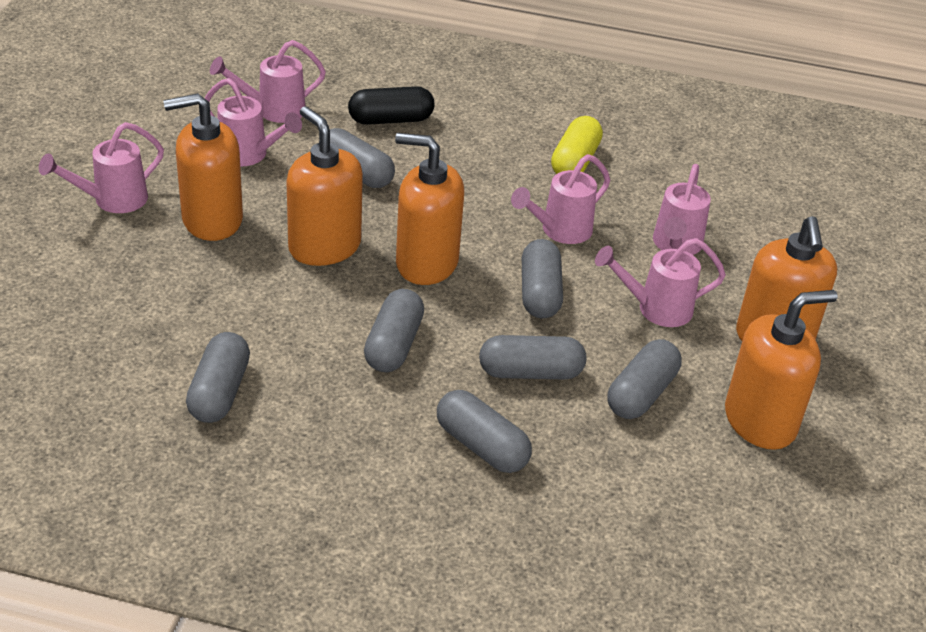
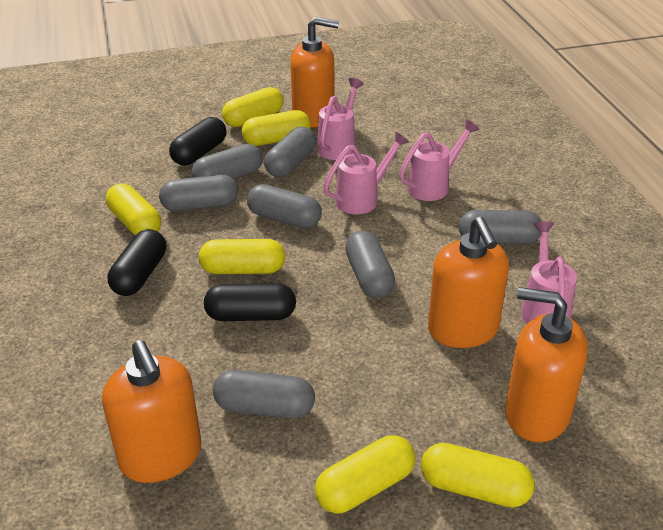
black capsule: 1 -> 3
orange soap dispenser: 5 -> 4
pink watering can: 6 -> 4
yellow capsule: 1 -> 6

